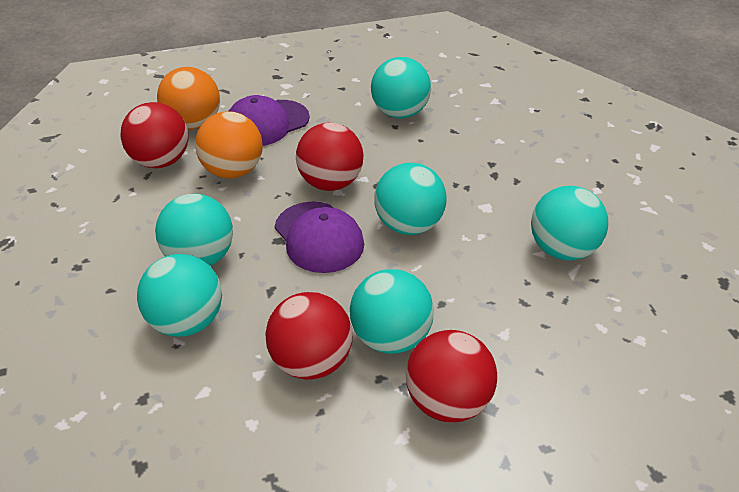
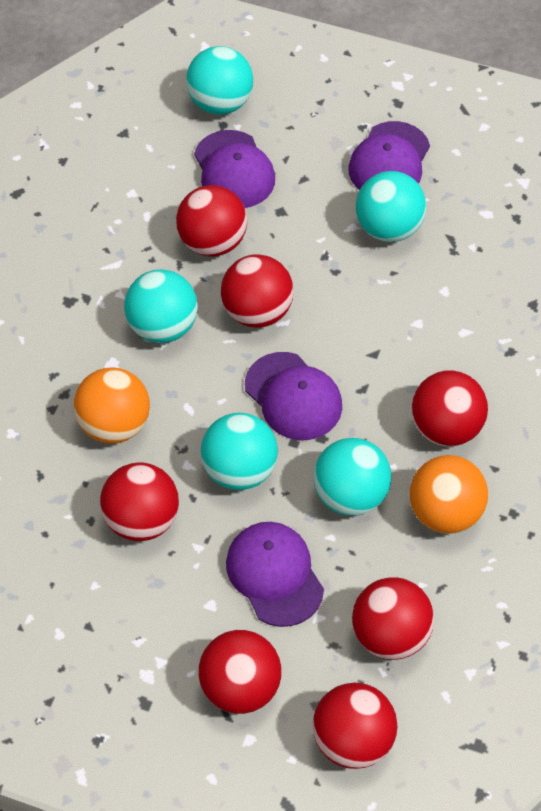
purple cap: 2 -> 4
red ball: 4 -> 7
turquoise ball: 6 -> 5

